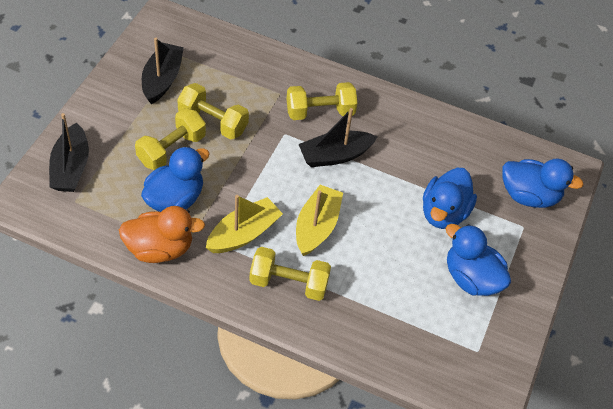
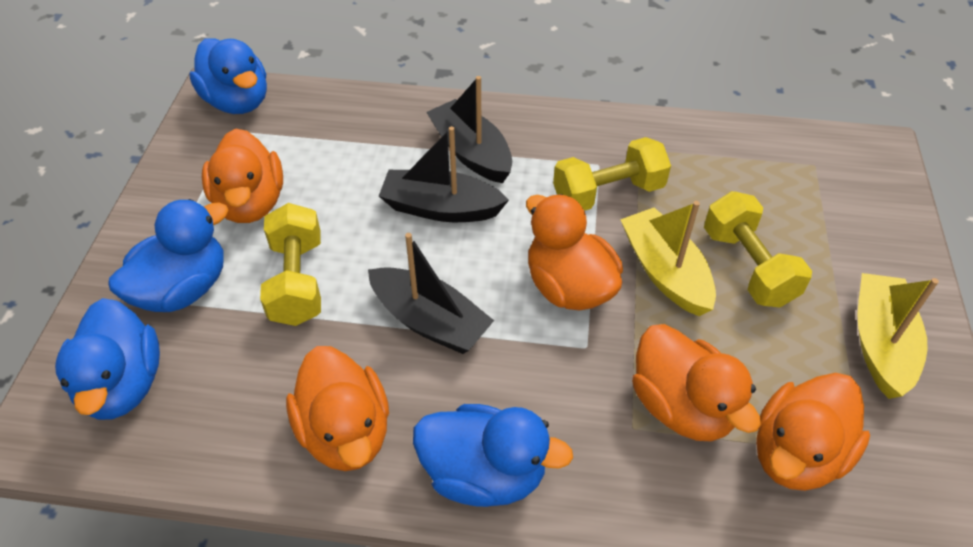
orange duck: 1 -> 5
yellow dumbbell: 4 -> 3

